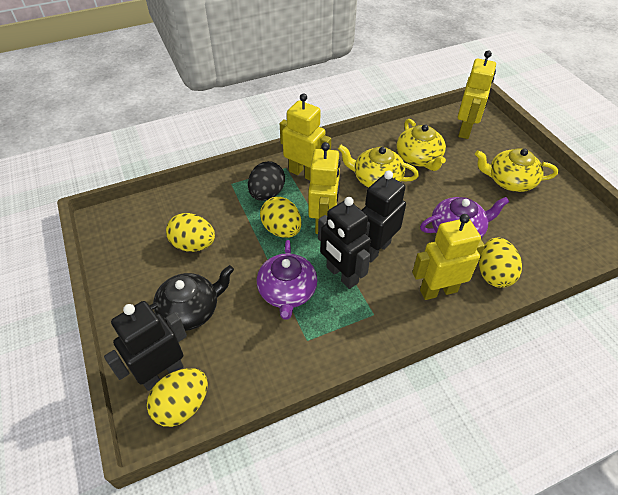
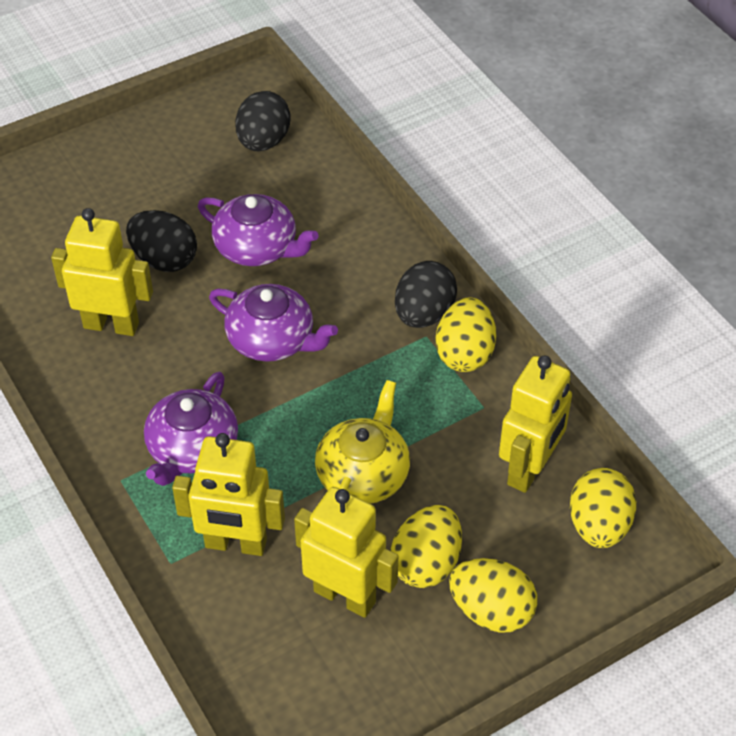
black egg: 1 -> 3
black robot: 3 -> 0
black teapot: 1 -> 0
purple teapot: 2 -> 3
yellow teapot: 3 -> 1

